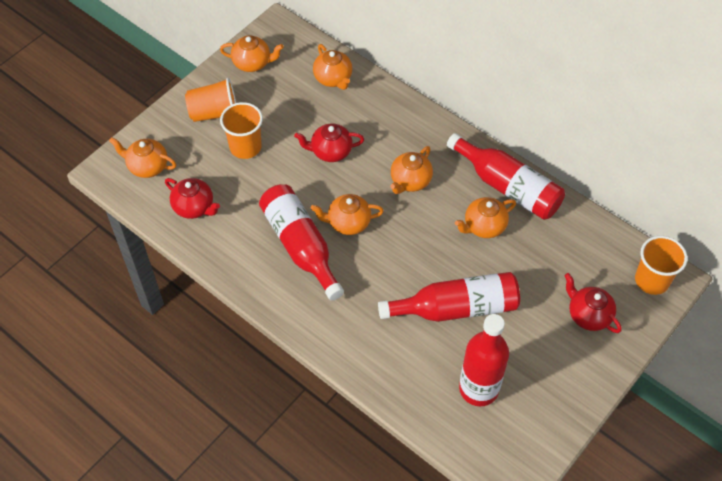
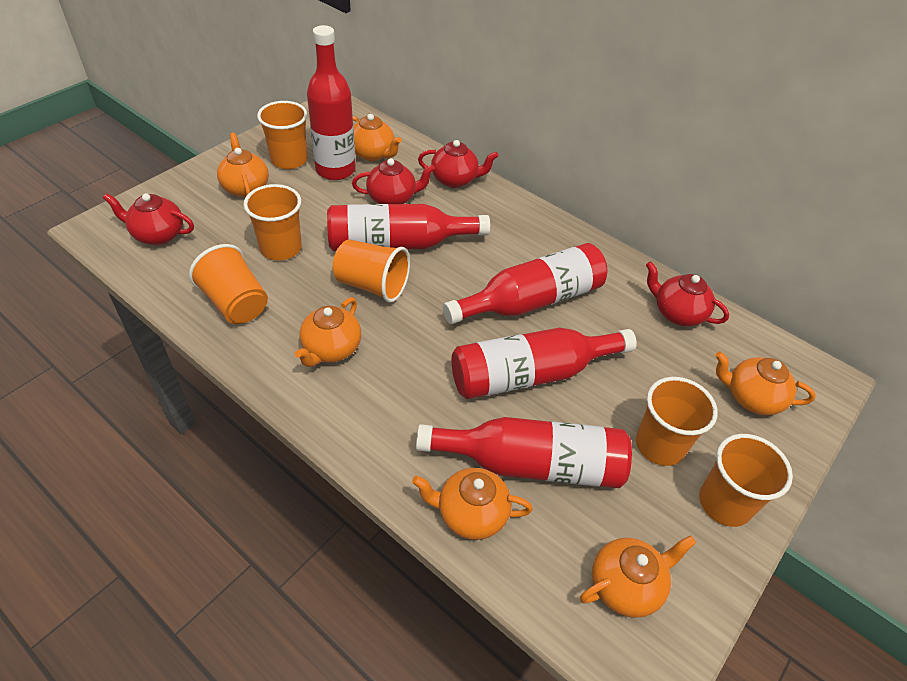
orange cup: 3 -> 6
red bottle: 4 -> 5
red teapot: 3 -> 4

